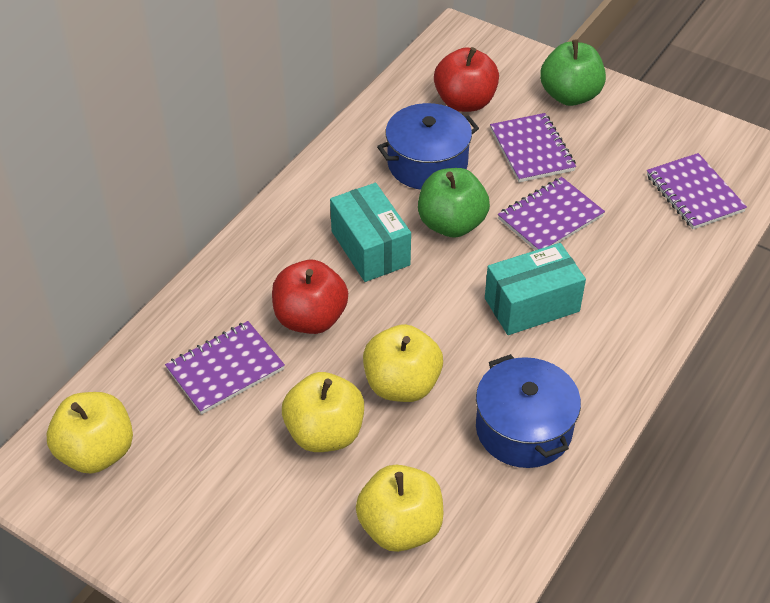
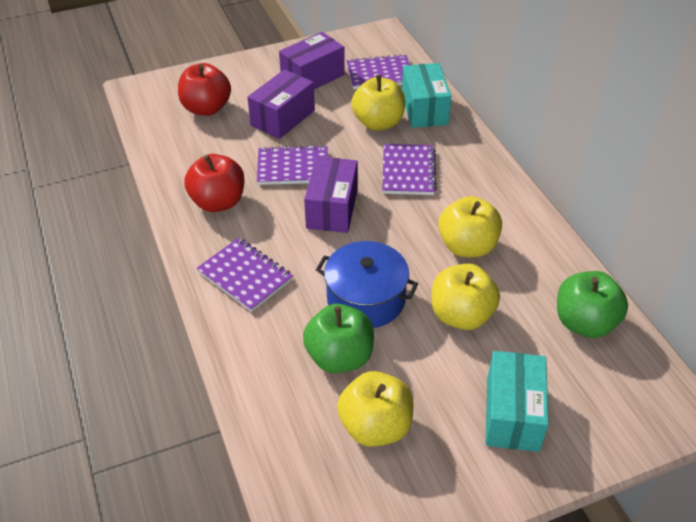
blue pot: 2 -> 1
purple box: 0 -> 3

